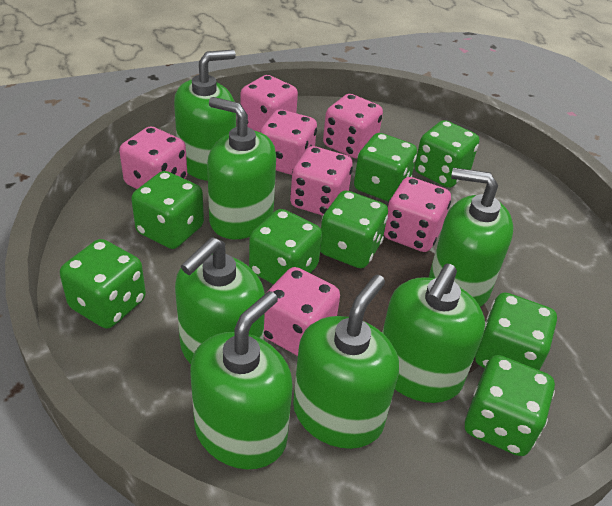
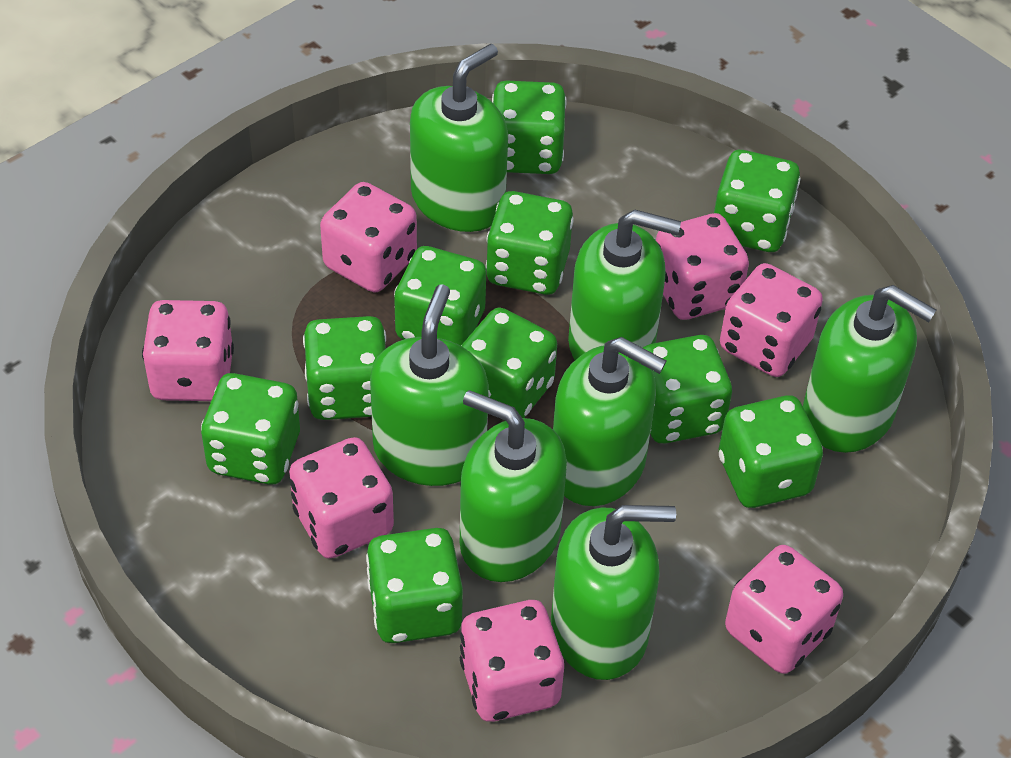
green dice: 8 -> 10

